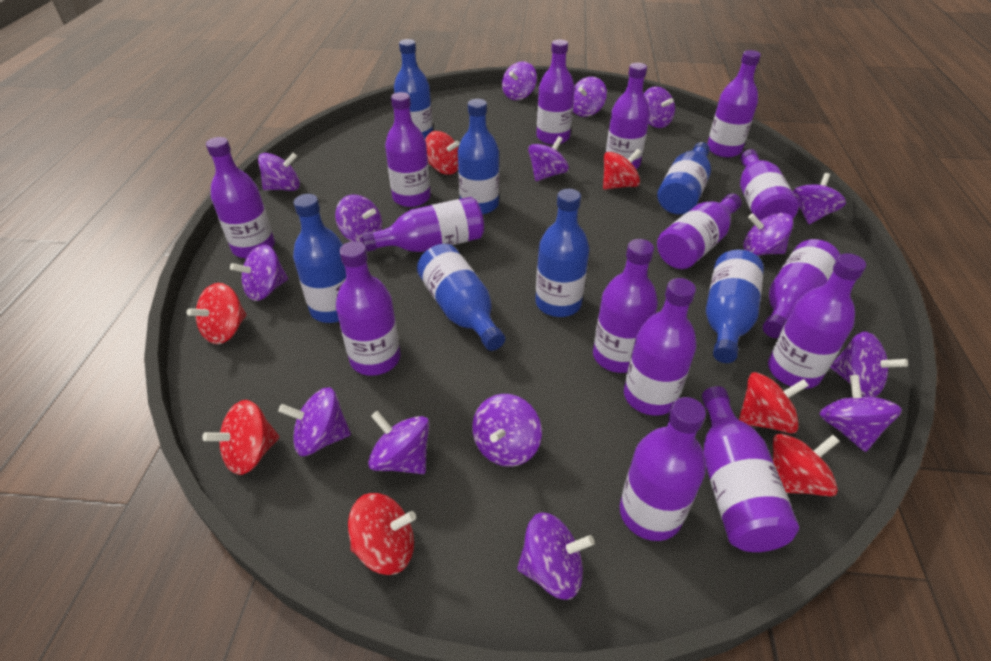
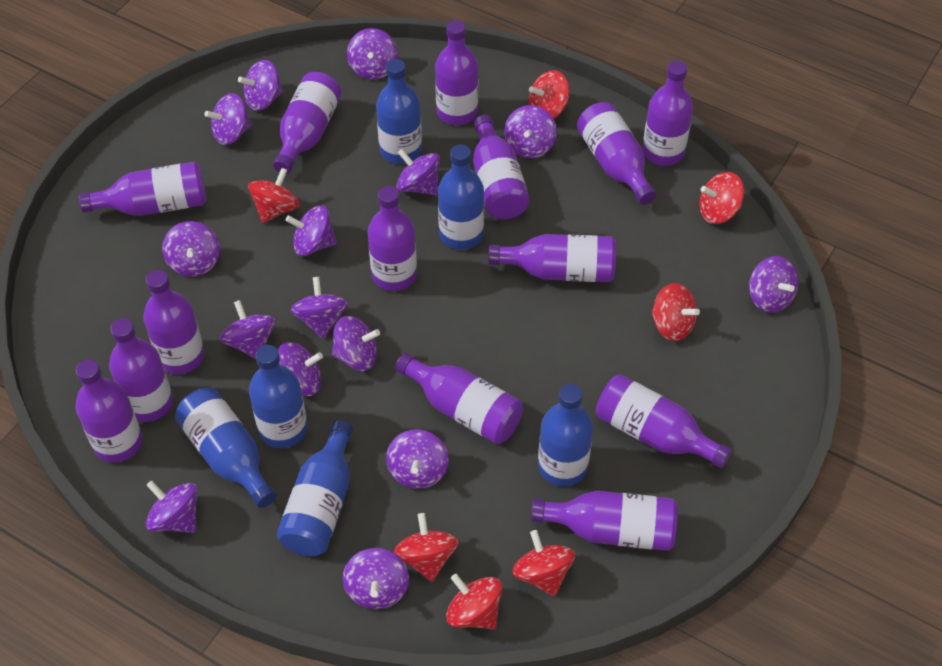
blue bottle: 7 -> 6
purple bottle: 15 -> 14

